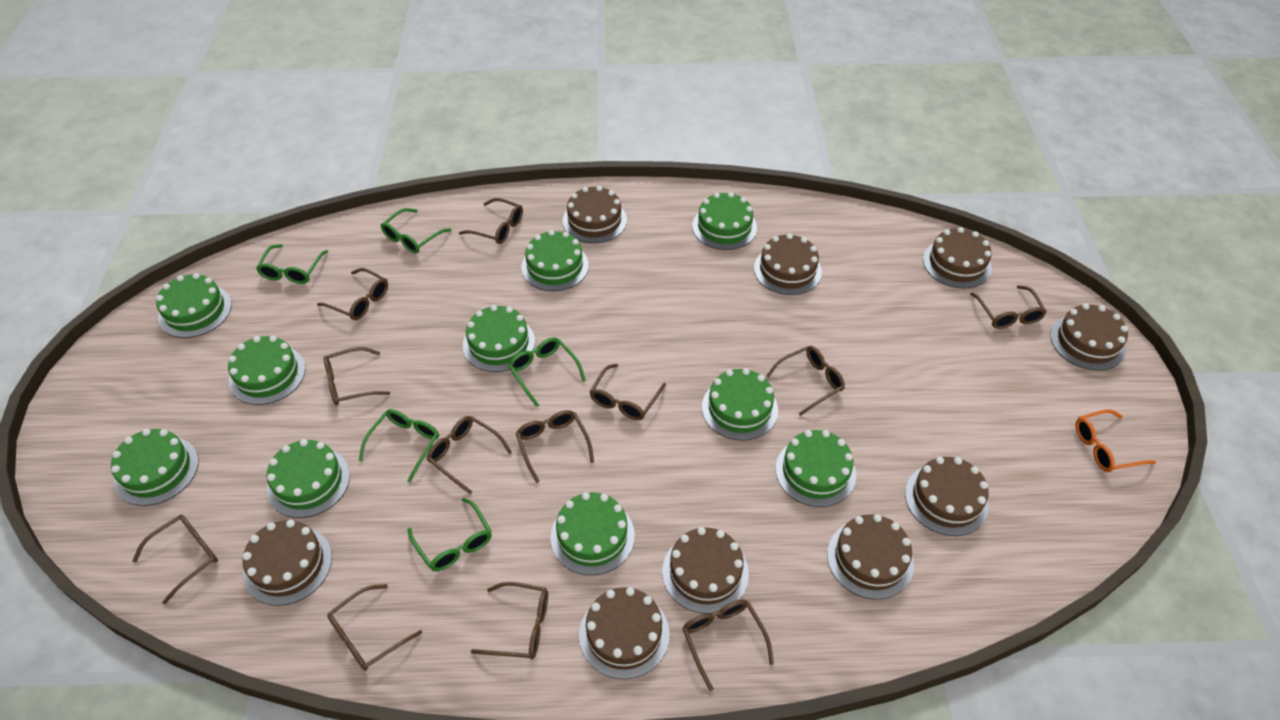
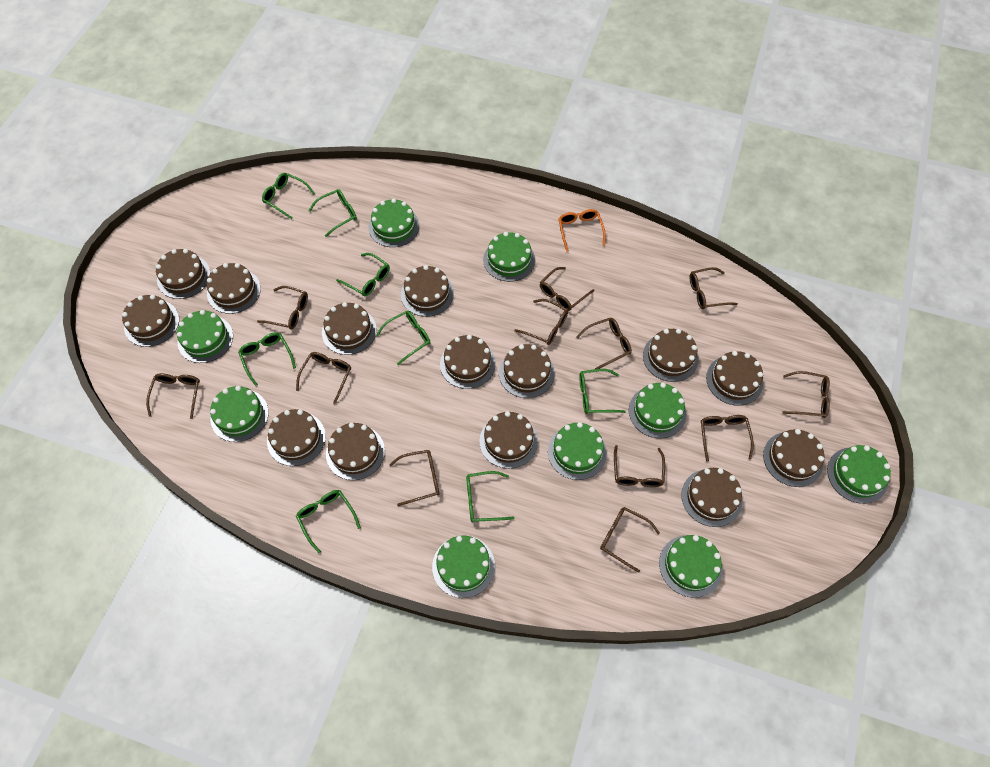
brown cake: 9 -> 14
green cake: 10 -> 9
green glasses: 5 -> 8

